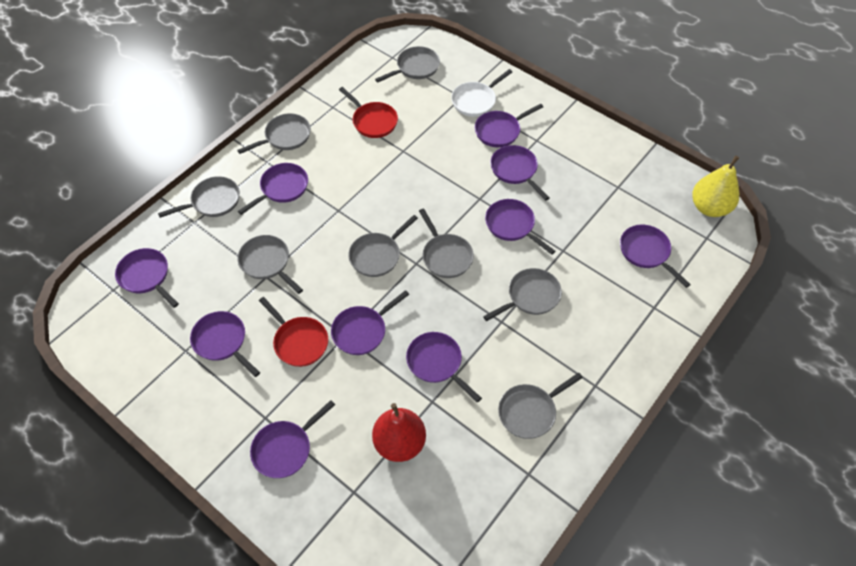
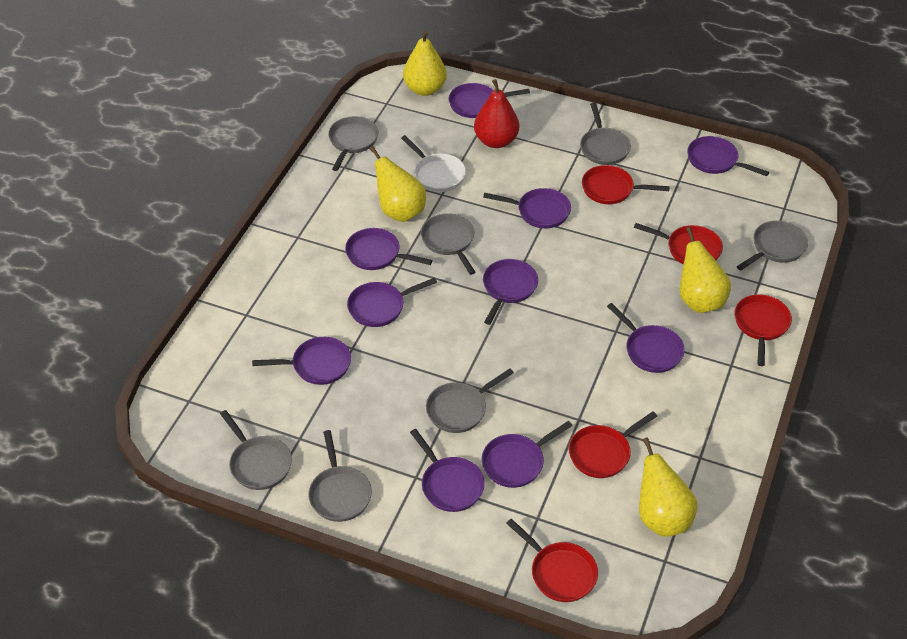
grey pan: 8 -> 7
red pan: 2 -> 5
yellow pear: 1 -> 4

